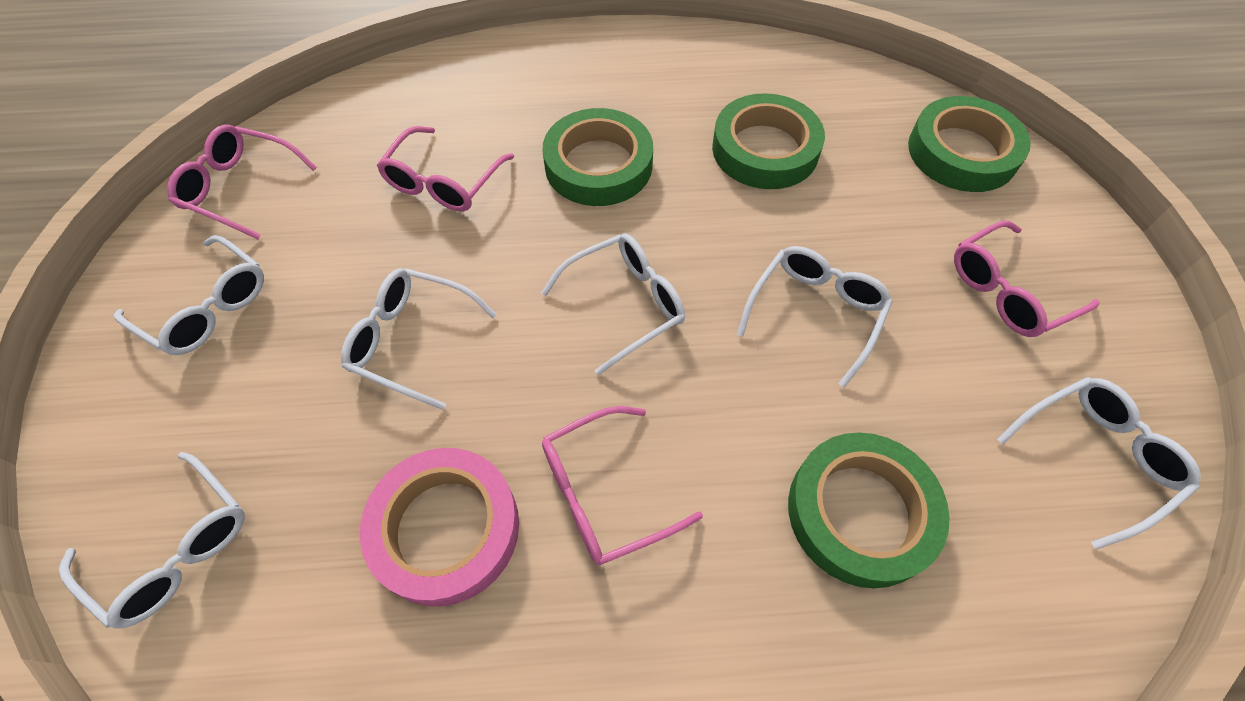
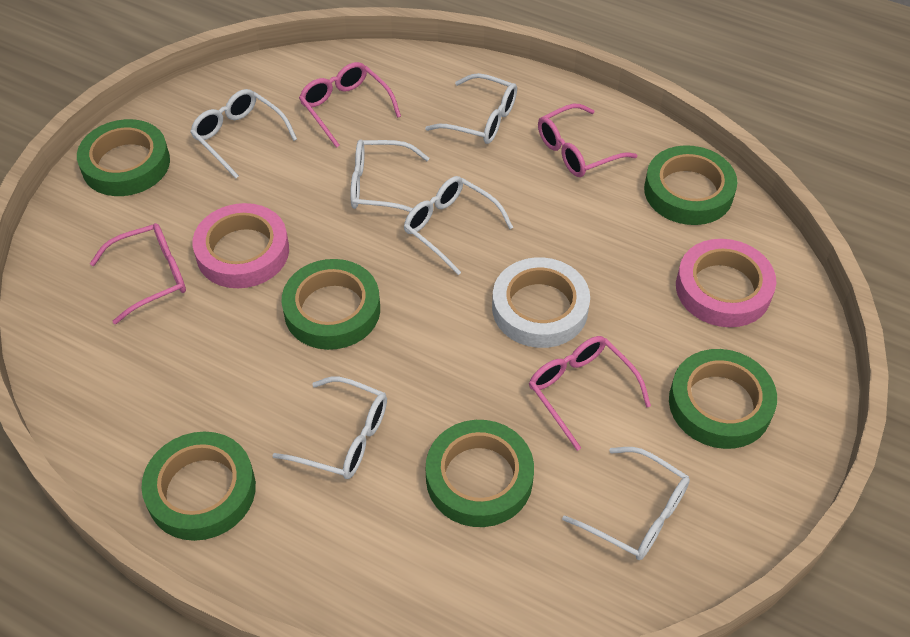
green tape: 4 -> 6
pink tape: 1 -> 2
white tape: 0 -> 1

